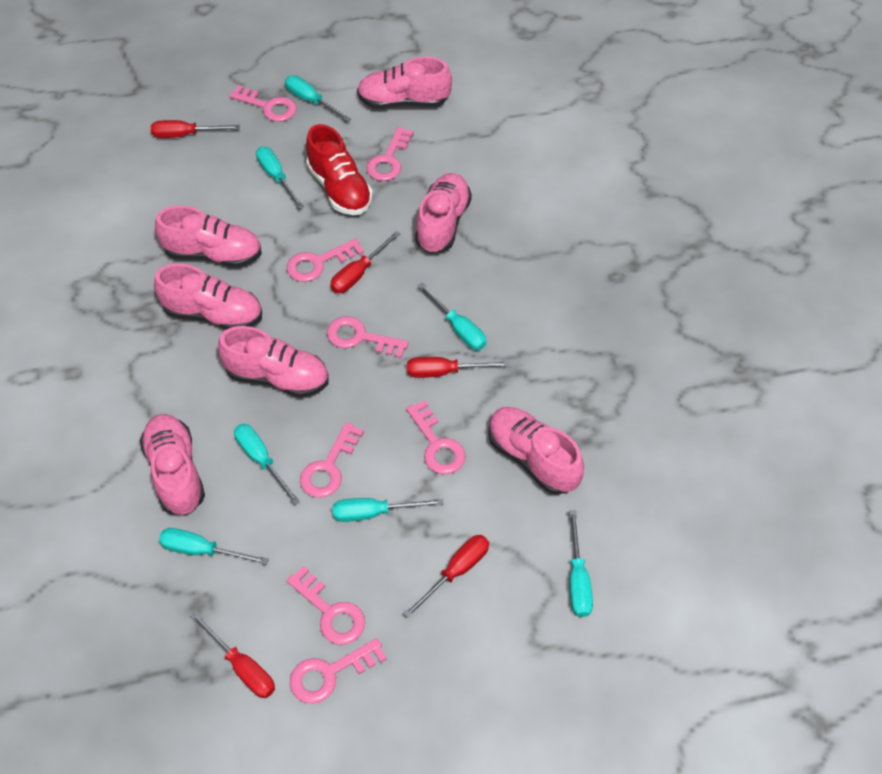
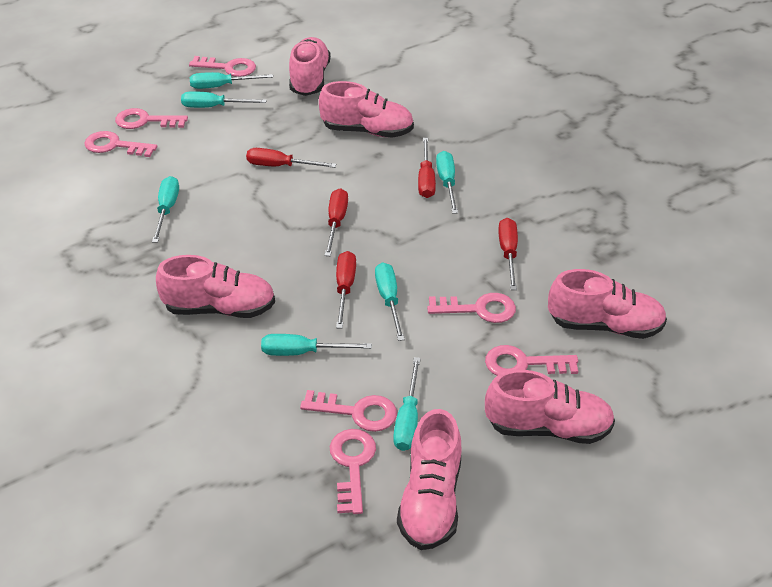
pink key: 8 -> 7
pink shoe: 7 -> 6
red shoe: 1 -> 0

